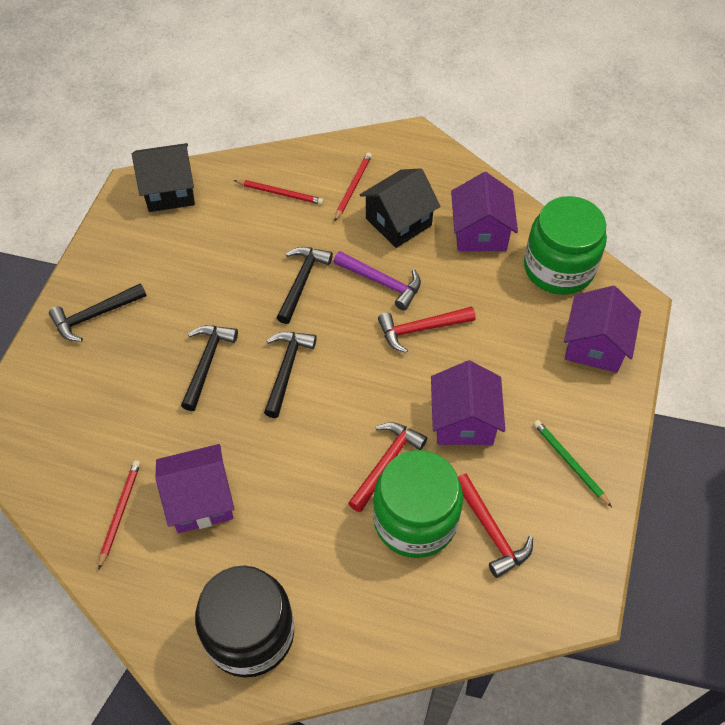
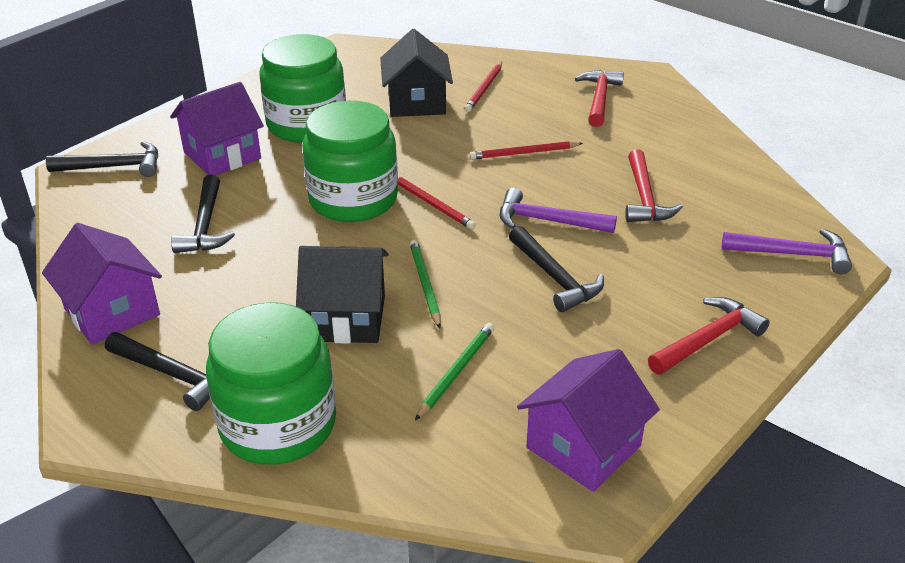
black jar: 1 -> 0
green jar: 2 -> 3
green pencil: 1 -> 2
purple hammer: 1 -> 2
purple house: 4 -> 3

